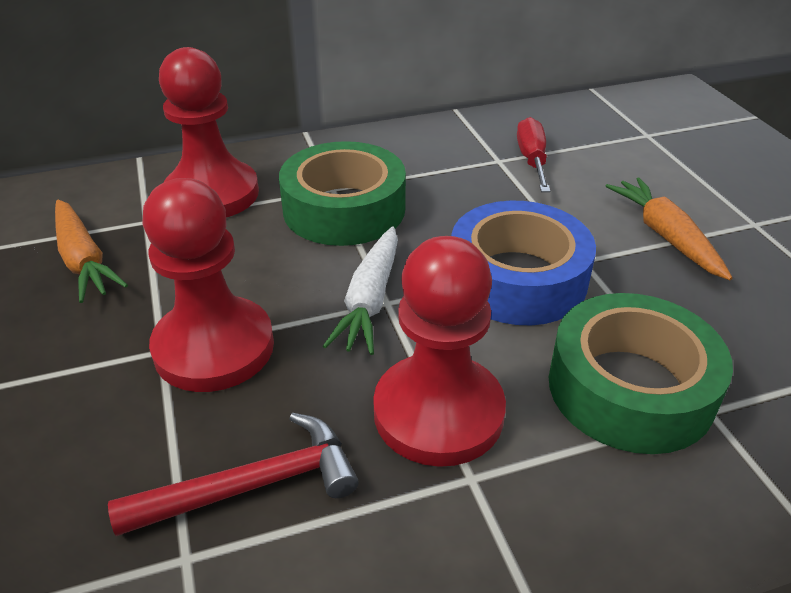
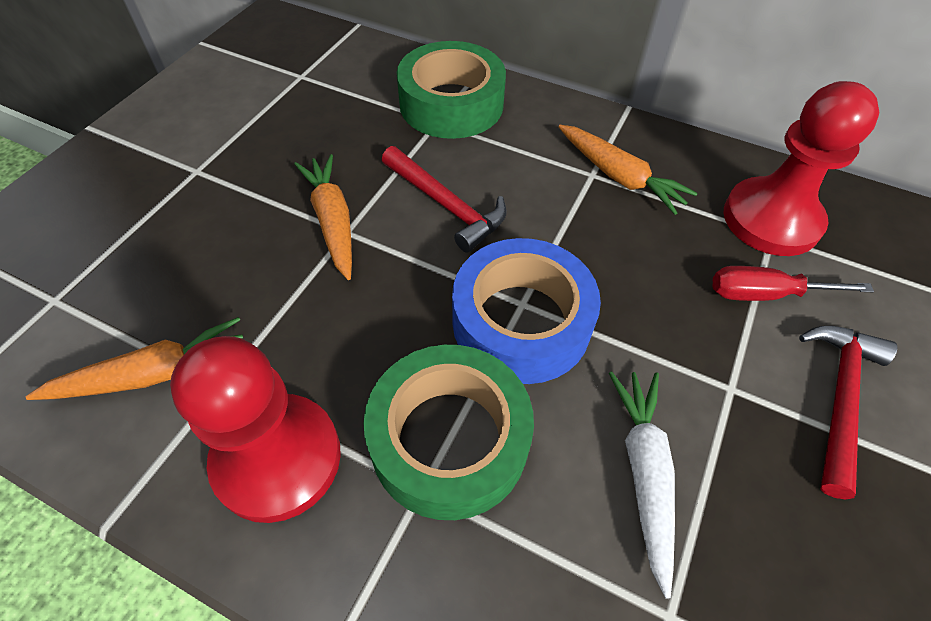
orange carrot: 2 -> 3
red hammer: 1 -> 2
red pawn: 3 -> 2

